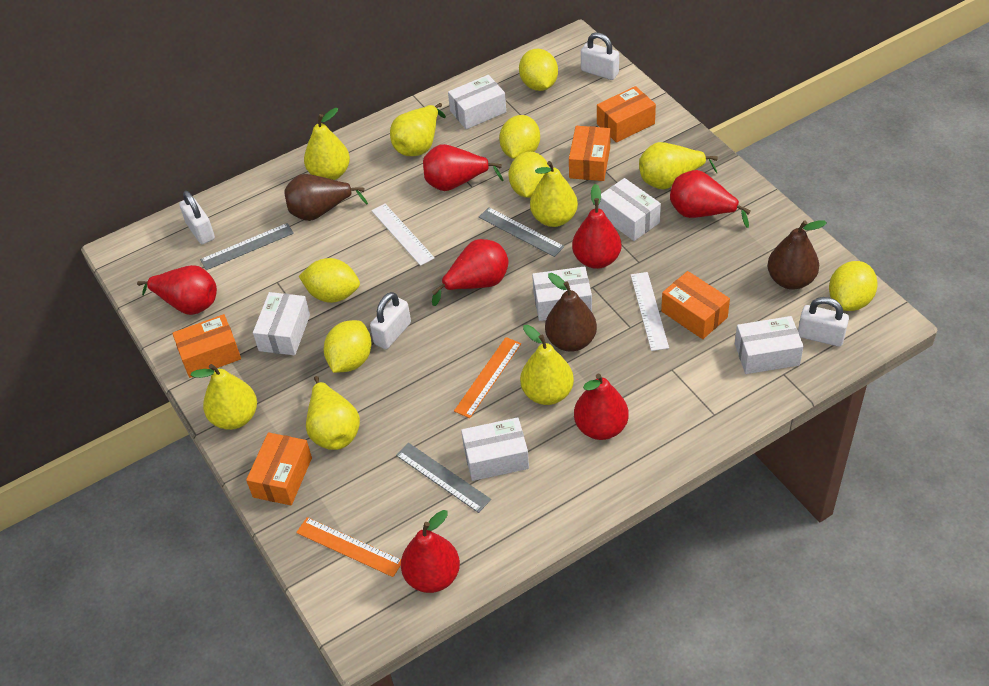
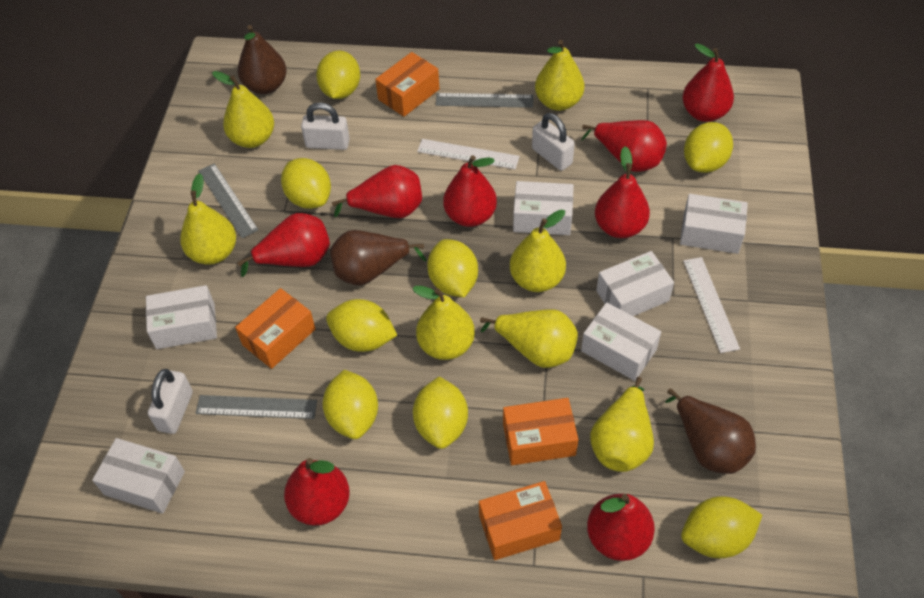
orange box: 5 -> 4
orange ruler: 2 -> 0
red pear: 7 -> 8
white padlock: 4 -> 3
yellow lemon: 6 -> 8

